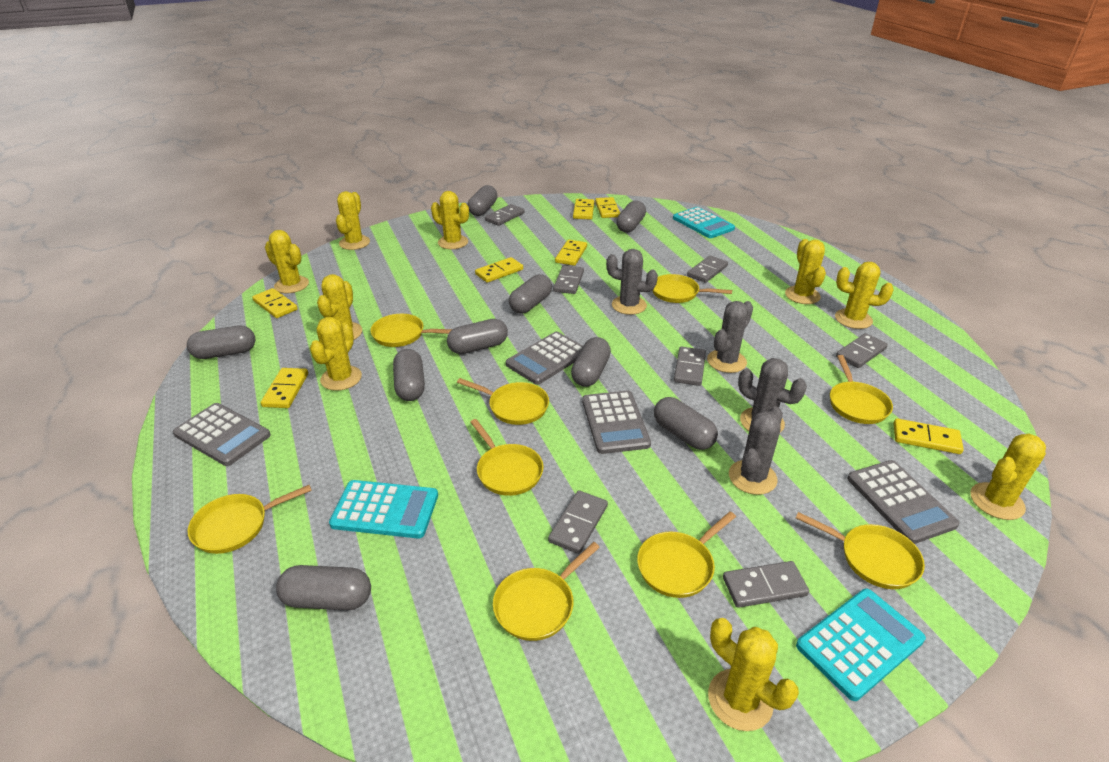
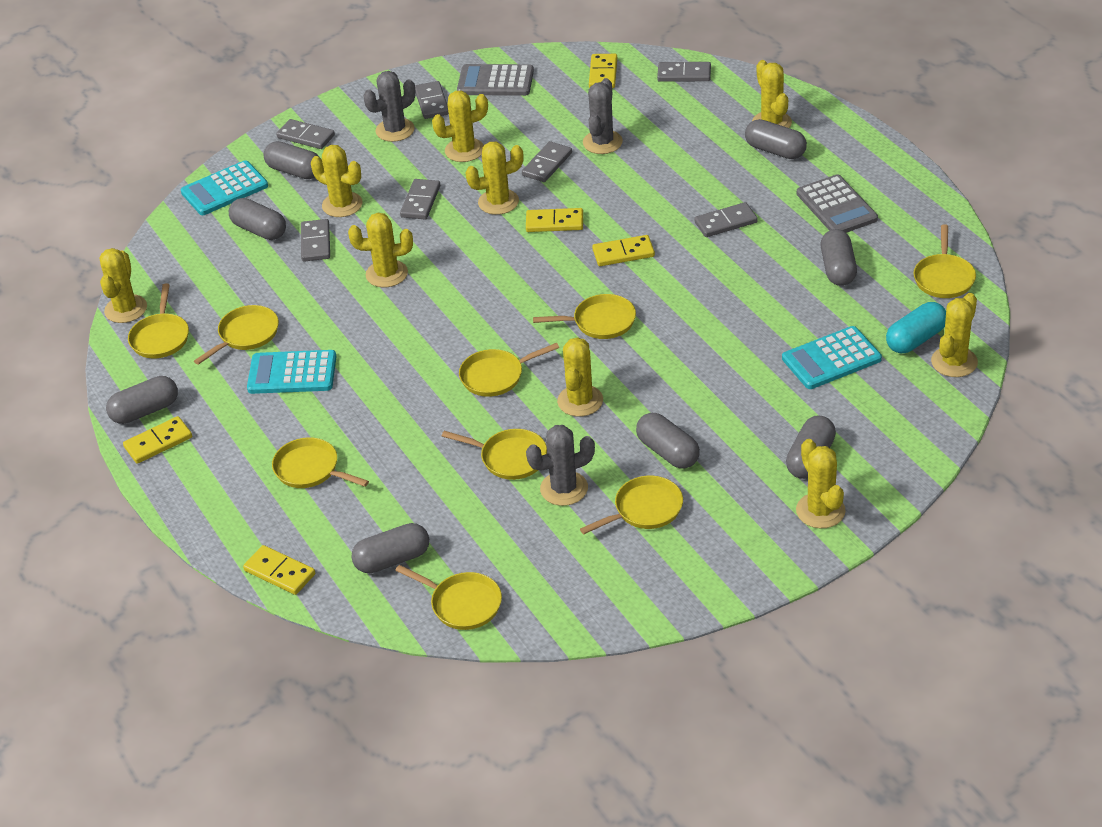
grey cactus: 4 -> 3
grey calculator: 4 -> 2
grey capsule: 9 -> 8
turquoise capsule: 0 -> 1
yellow domino: 7 -> 5

